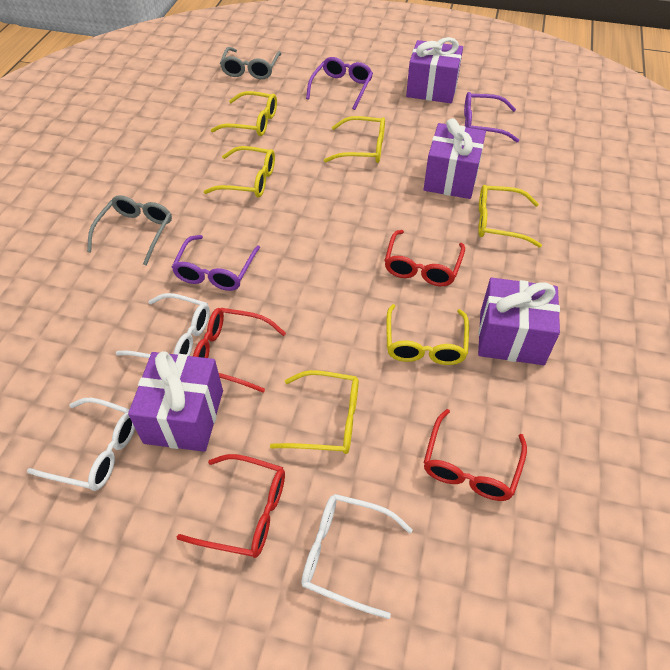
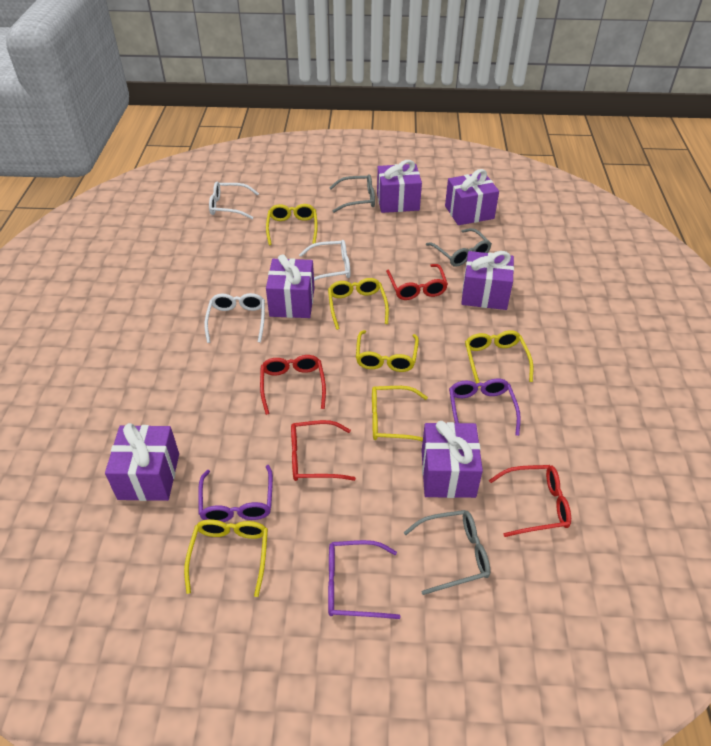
grey glasses: 2 -> 3
purple gift: 4 -> 6

